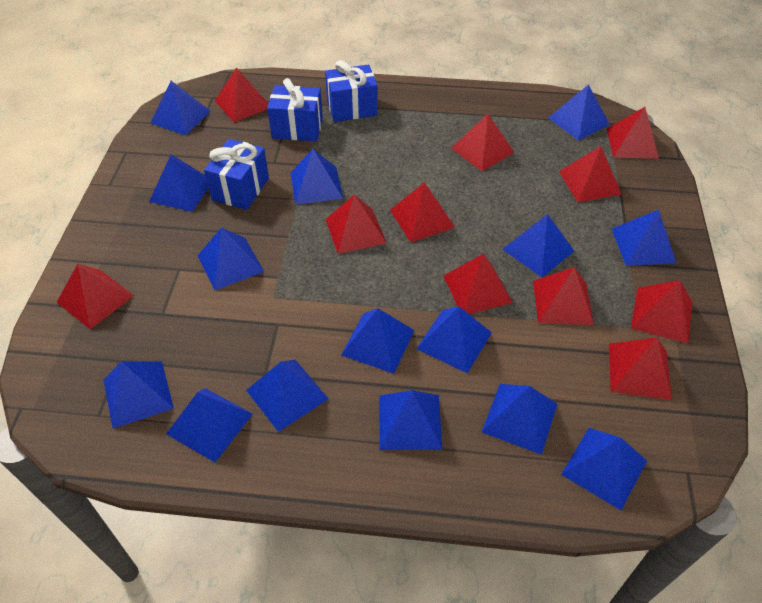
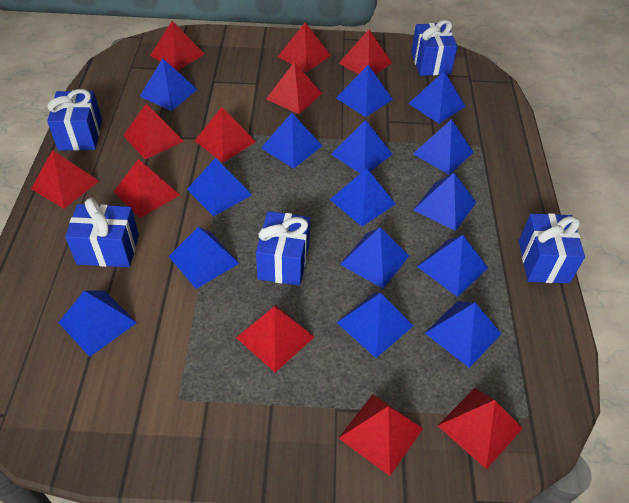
blue gift: 3 -> 5

